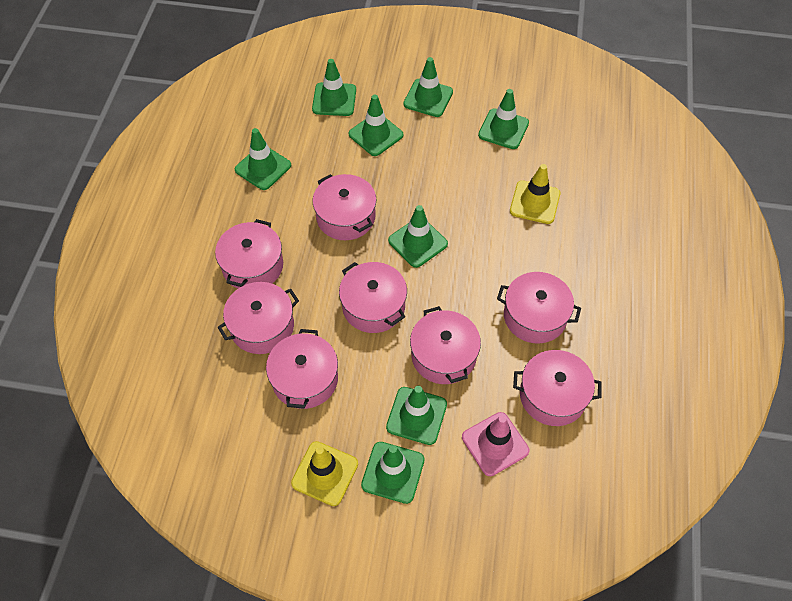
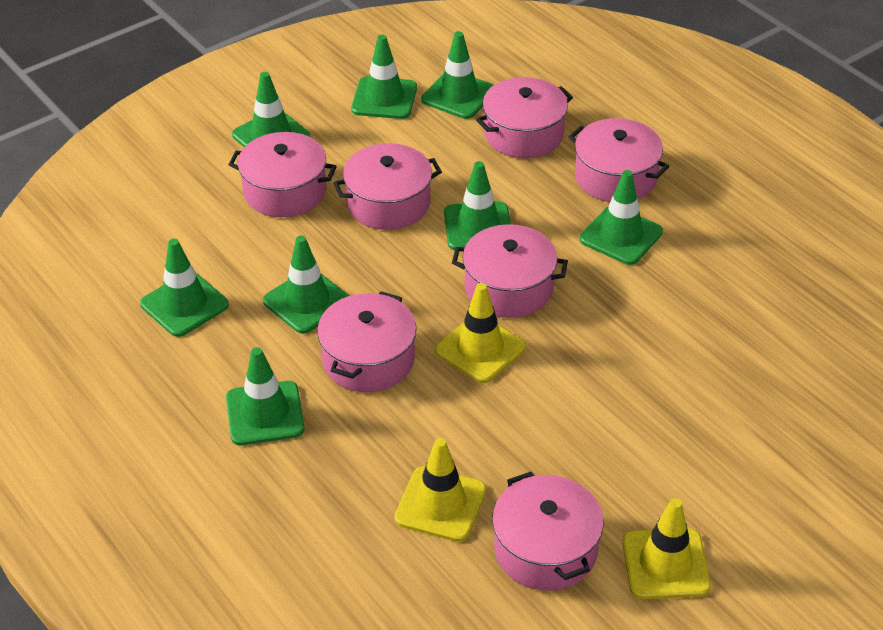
pink pot: 8 -> 7
pink traffic cone: 1 -> 0
yellow traffic cone: 2 -> 3

